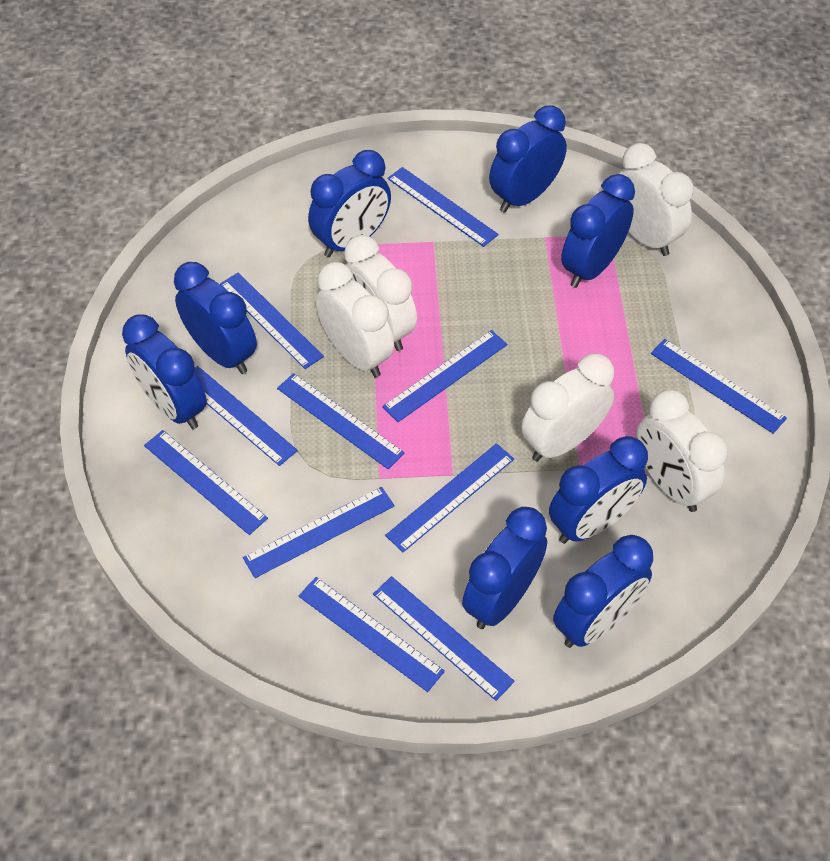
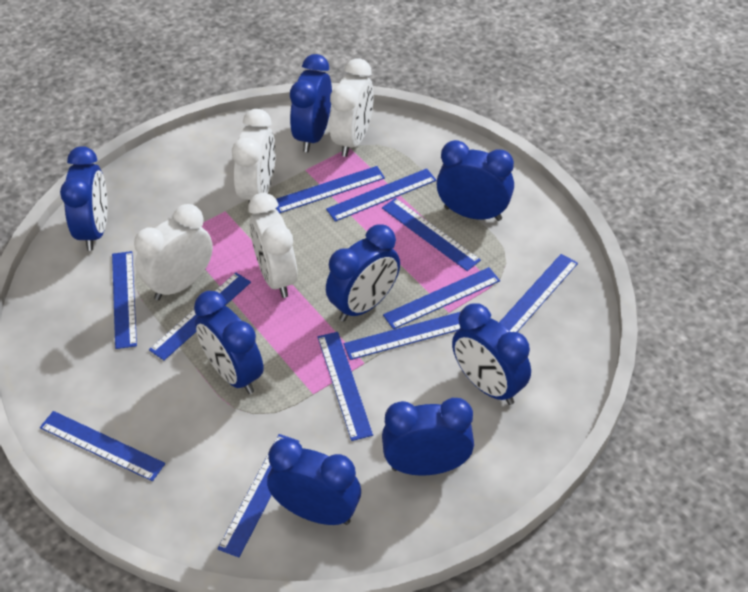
white clock: 5 -> 4

